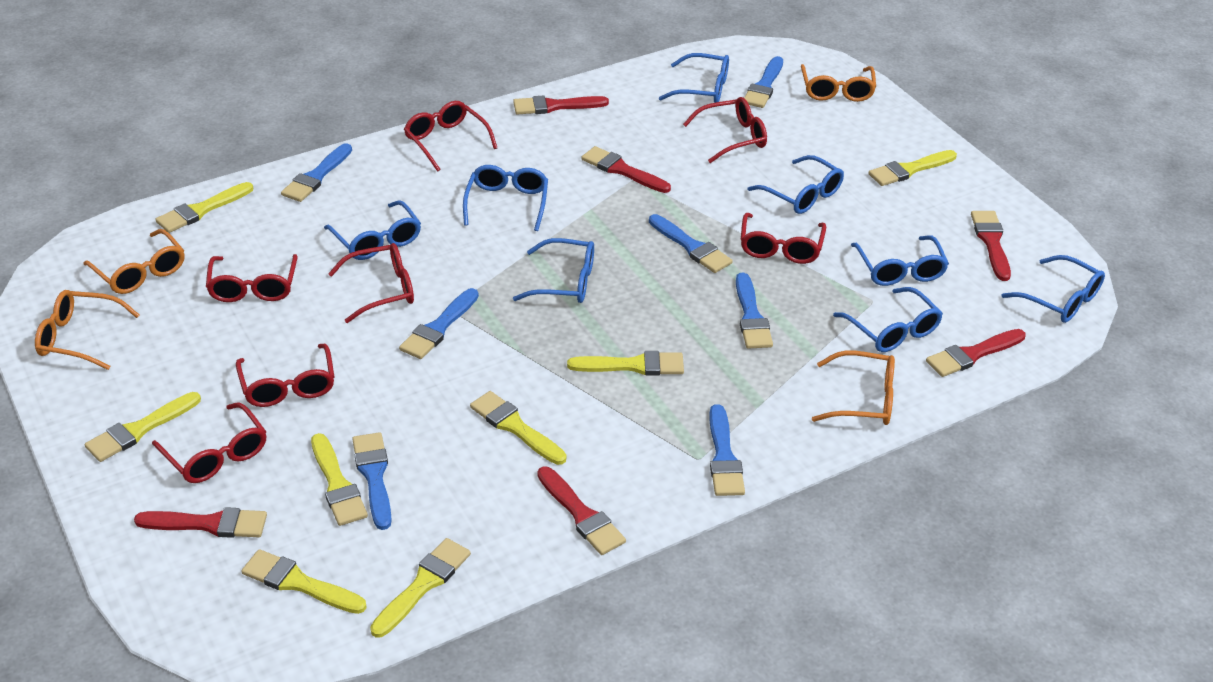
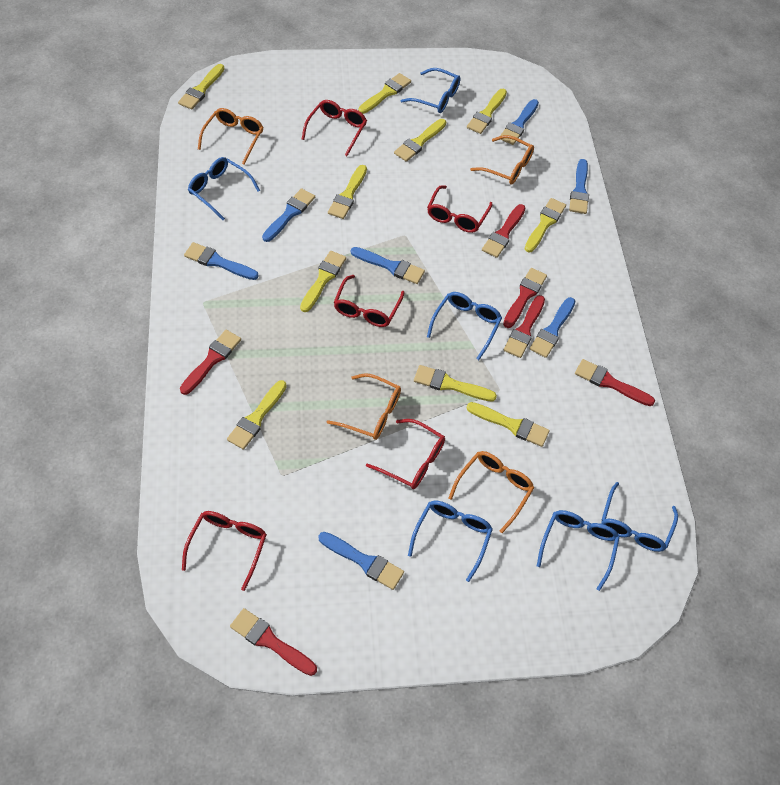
blue glasses: 8 -> 6
red glasses: 7 -> 5
yellow brush: 8 -> 10

